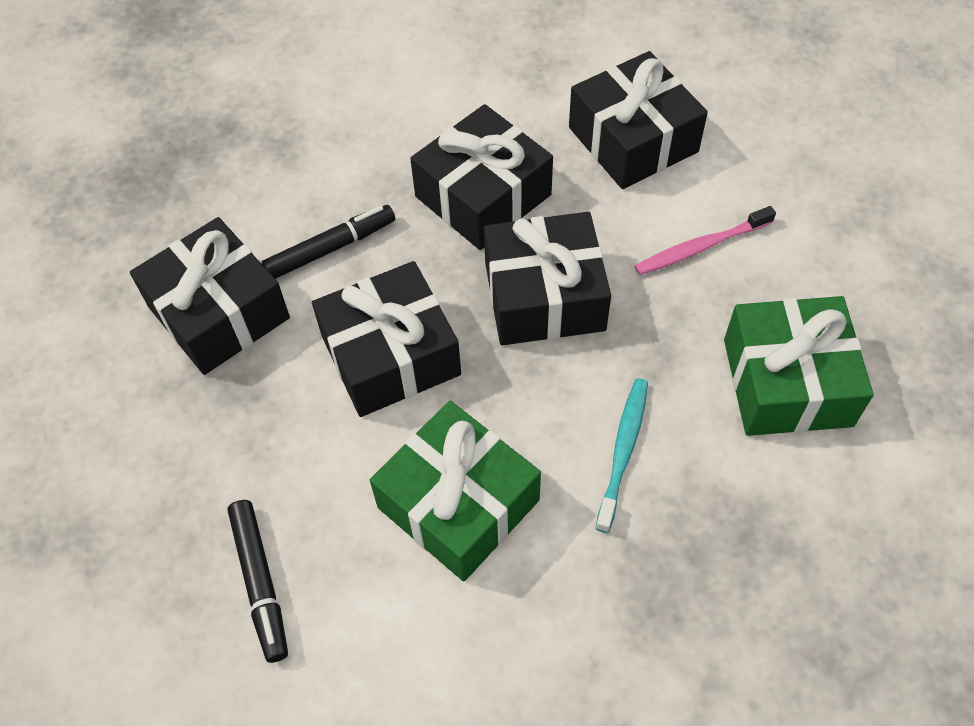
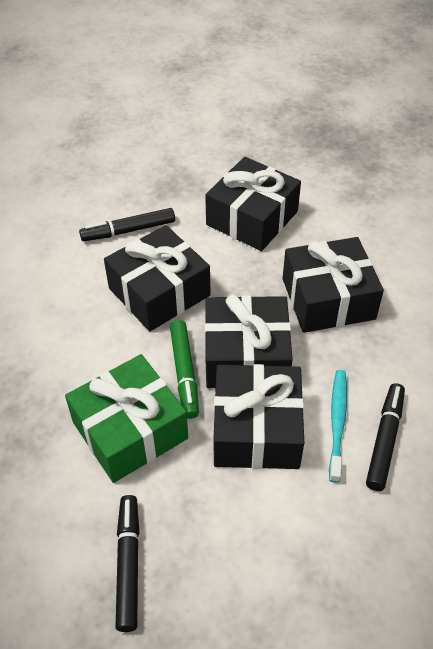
black marker: 2 -> 3
green gift: 2 -> 1
green marker: 0 -> 1
pink toothbrush: 1 -> 0

